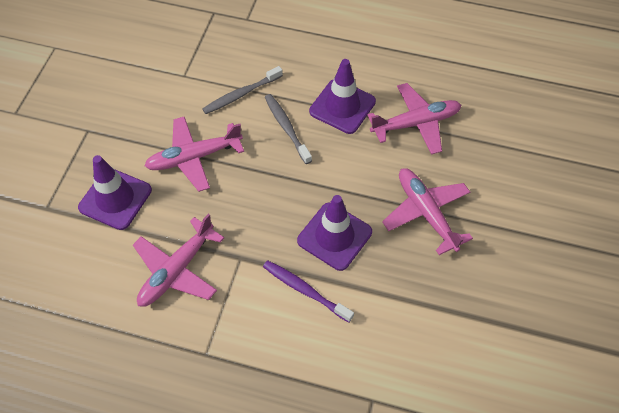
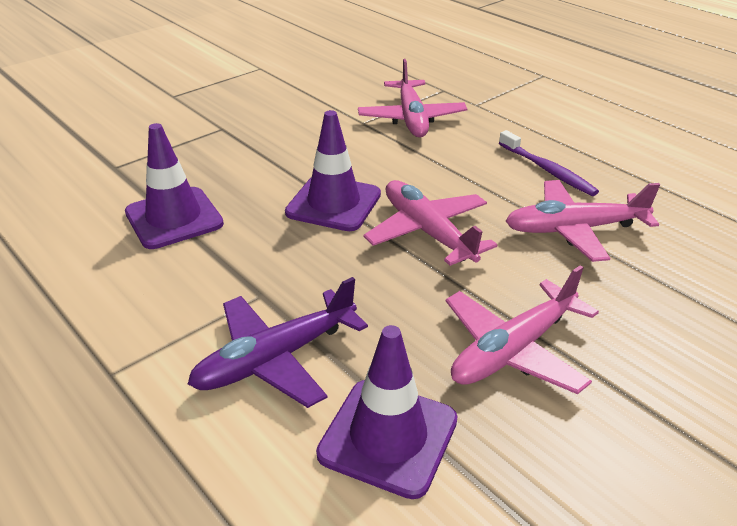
grey toothbrush: 2 -> 0
purple plane: 0 -> 1

